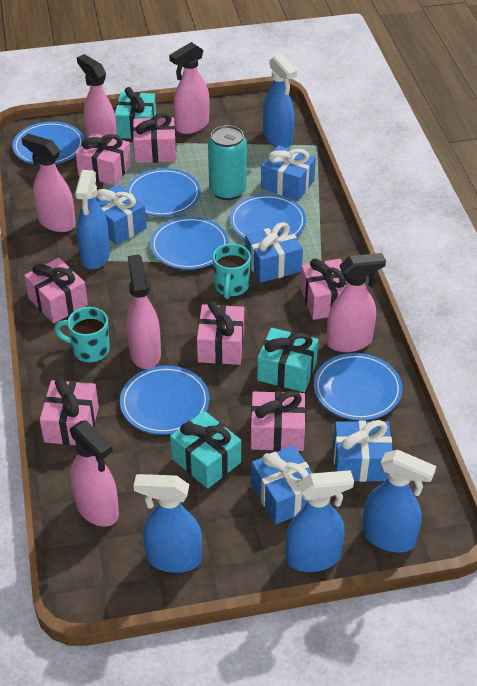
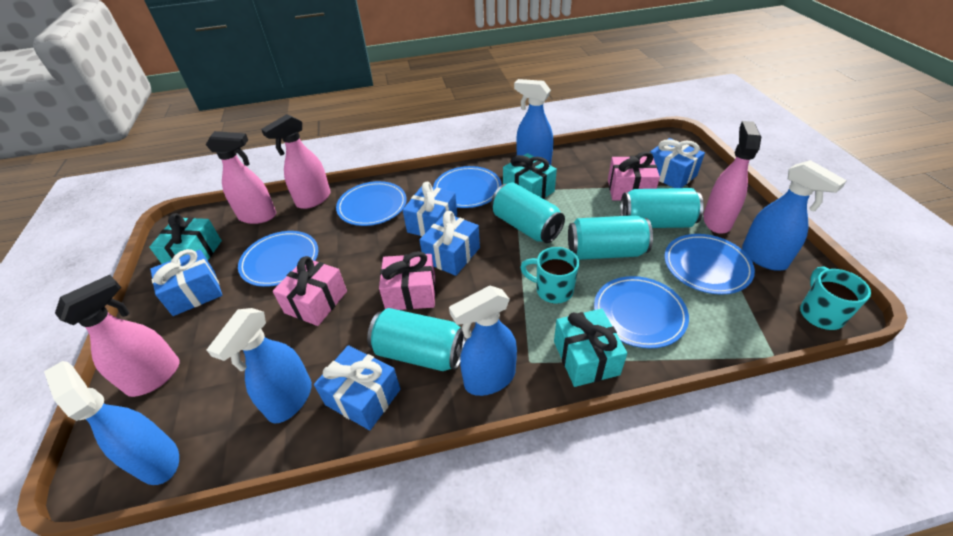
blue plate: 6 -> 5
pink gift: 7 -> 3
pink spray bottle: 6 -> 4
turquoise can: 1 -> 4

